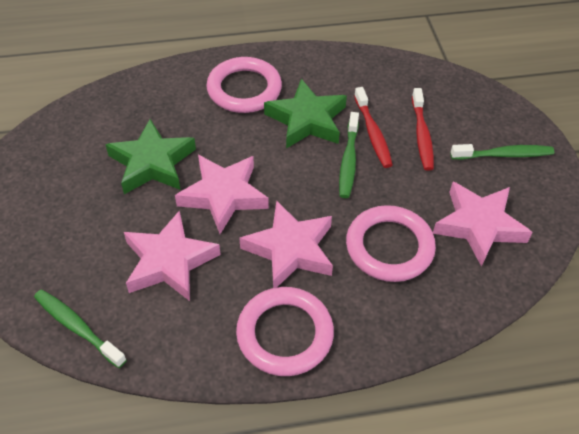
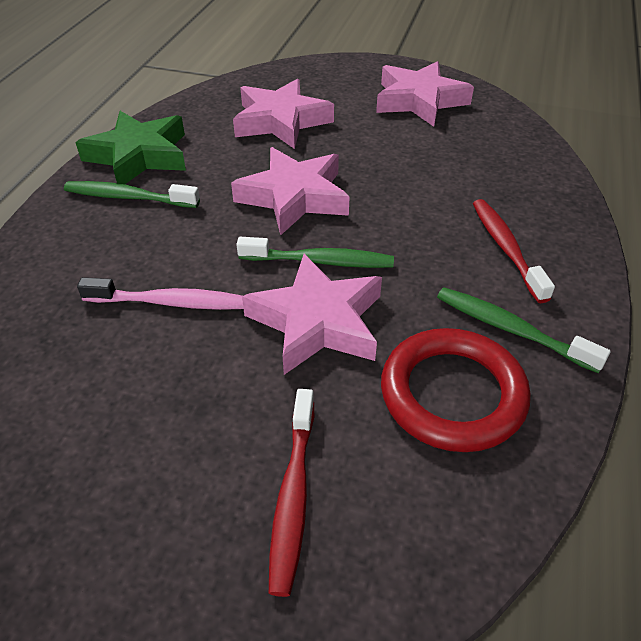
green star: 2 -> 1
pink ring: 3 -> 0
pink toothbrush: 0 -> 1
red ring: 0 -> 1

